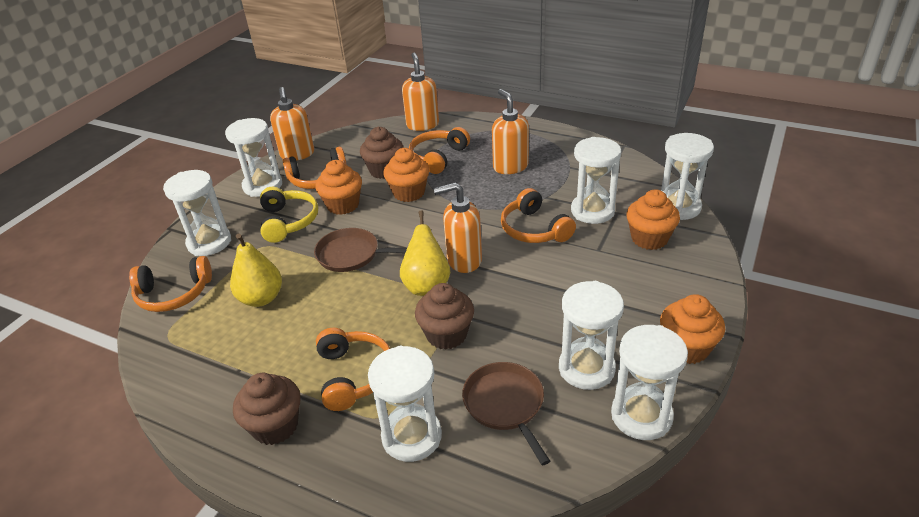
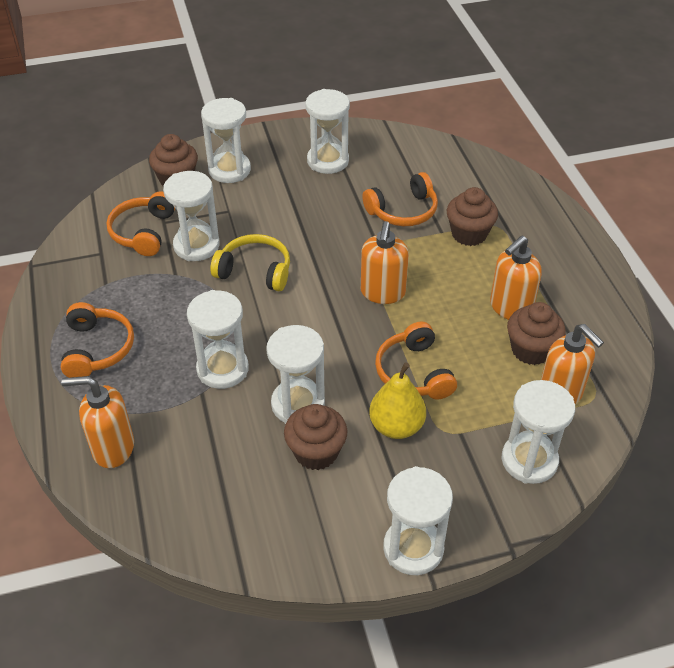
brown cupcake: 3 -> 4
brown pan: 2 -> 0
orange cupcake: 4 -> 0
orange headphones: 5 -> 4
yellow pear: 2 -> 1

